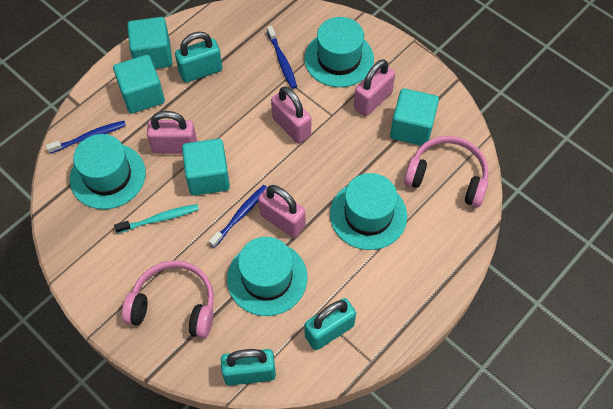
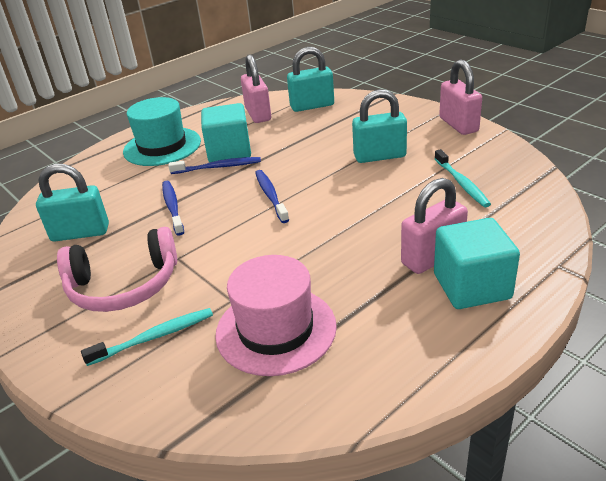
pink hat: 0 -> 1
pink headphones: 2 -> 1
pink padlock: 4 -> 3
turquoise cube: 4 -> 2
turquoise hat: 4 -> 1
turquoise toothbrush: 1 -> 2

